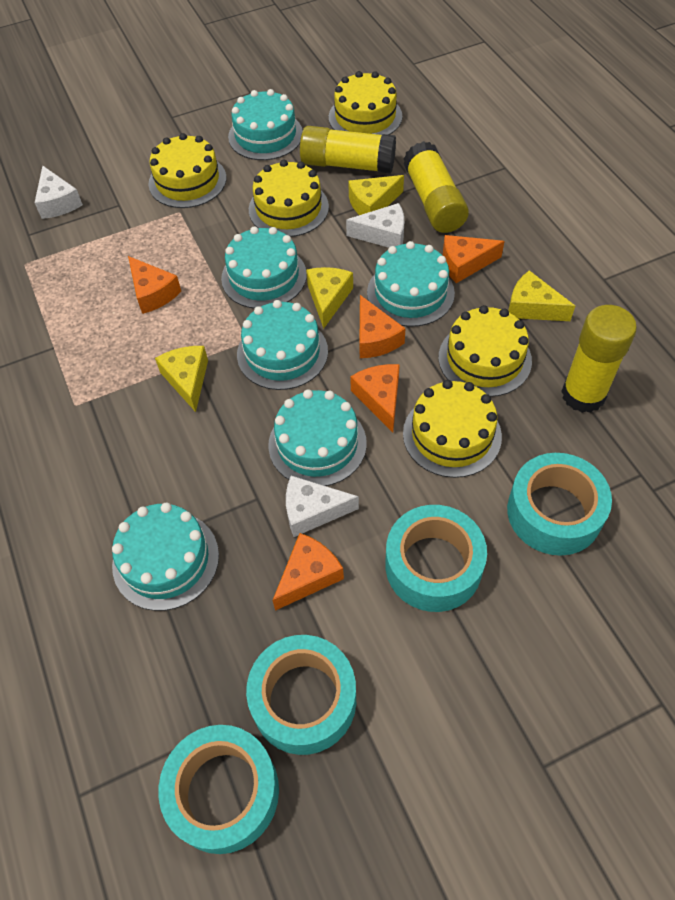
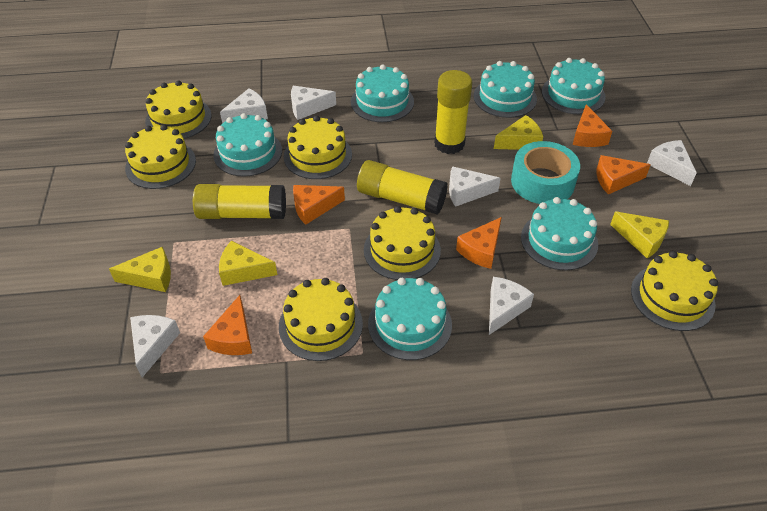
turquoise tape: 4 -> 1
white cheese: 3 -> 6
yellow cake: 5 -> 6

